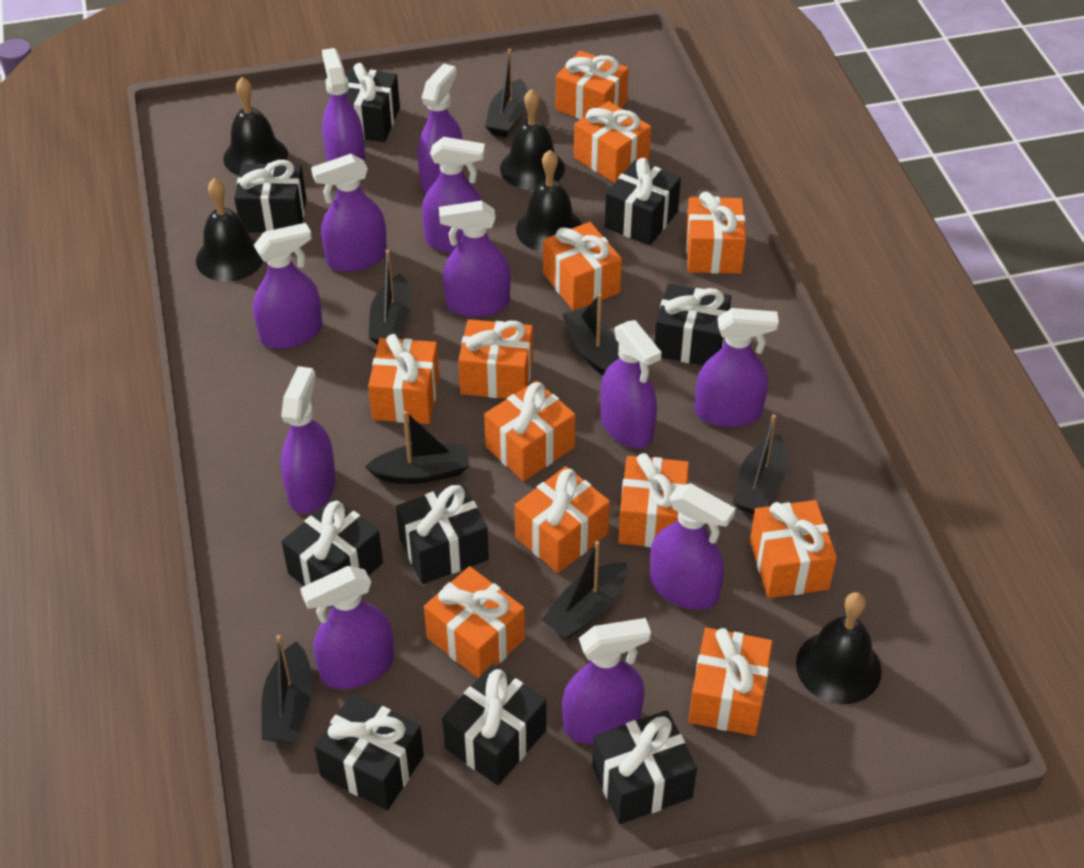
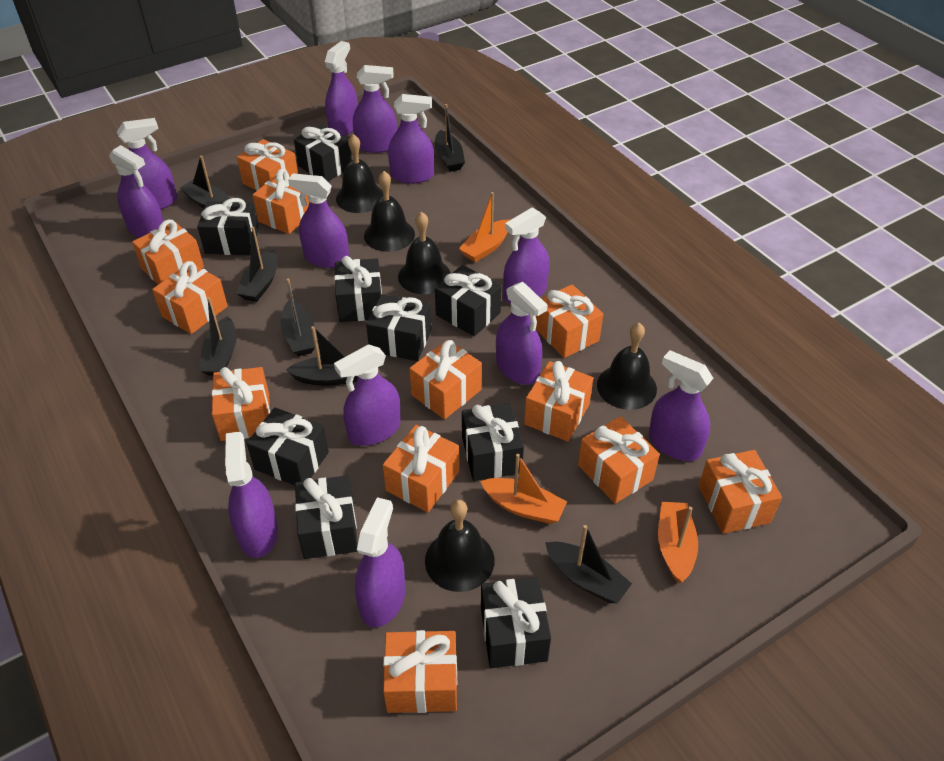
orange boat: 0 -> 3

